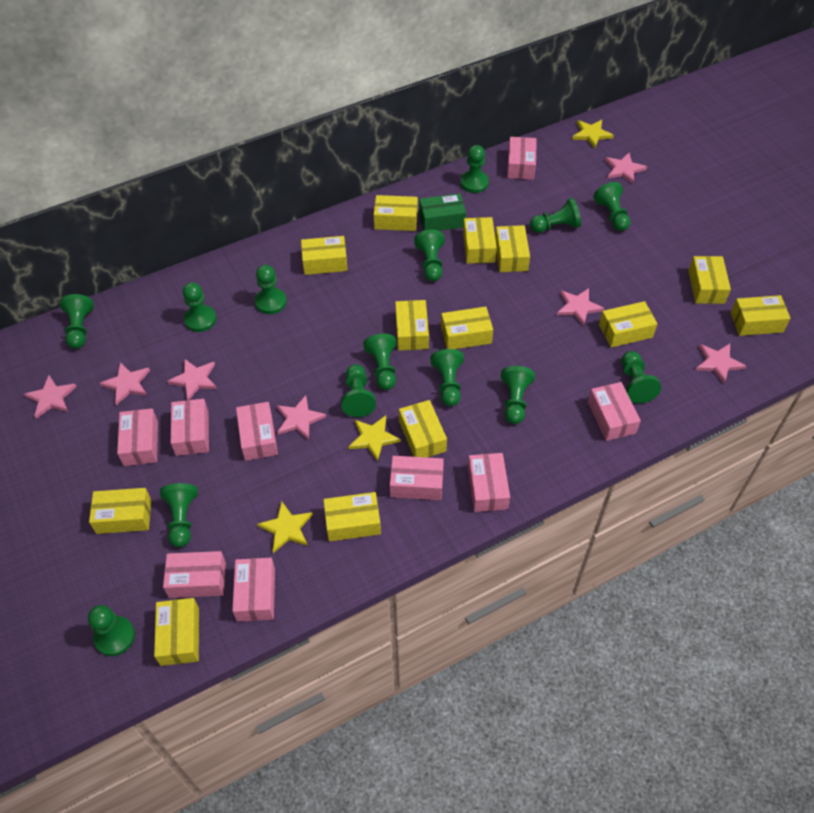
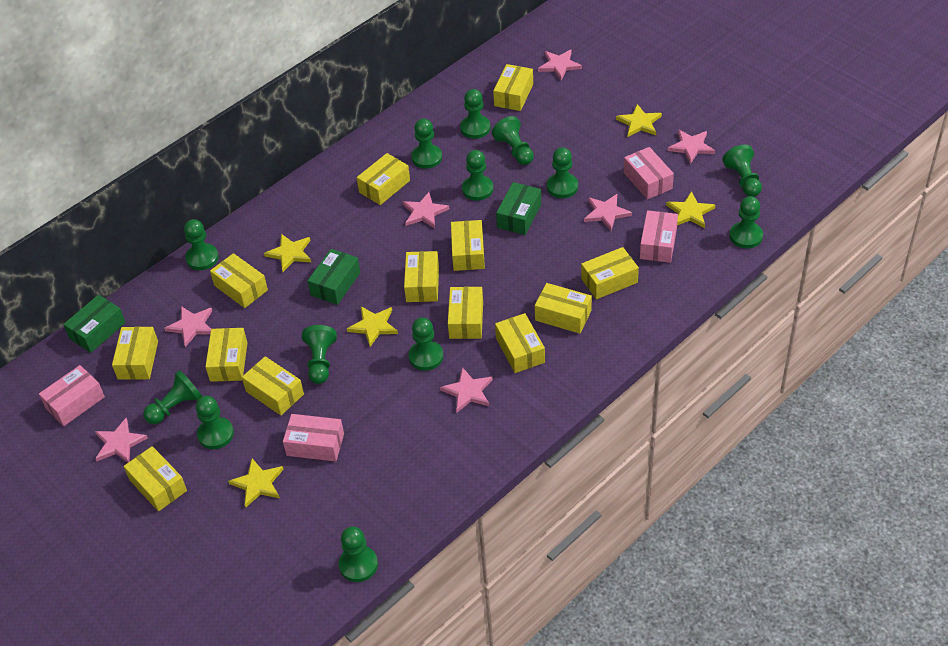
green box: 1 -> 3
green pawn: 14 -> 13
pink box: 9 -> 4
yellow star: 3 -> 5

